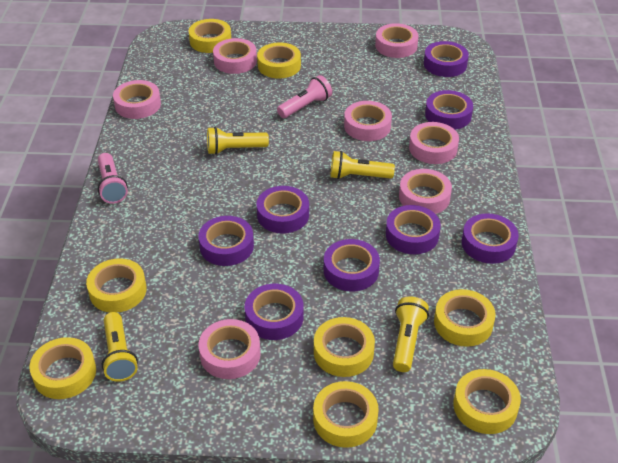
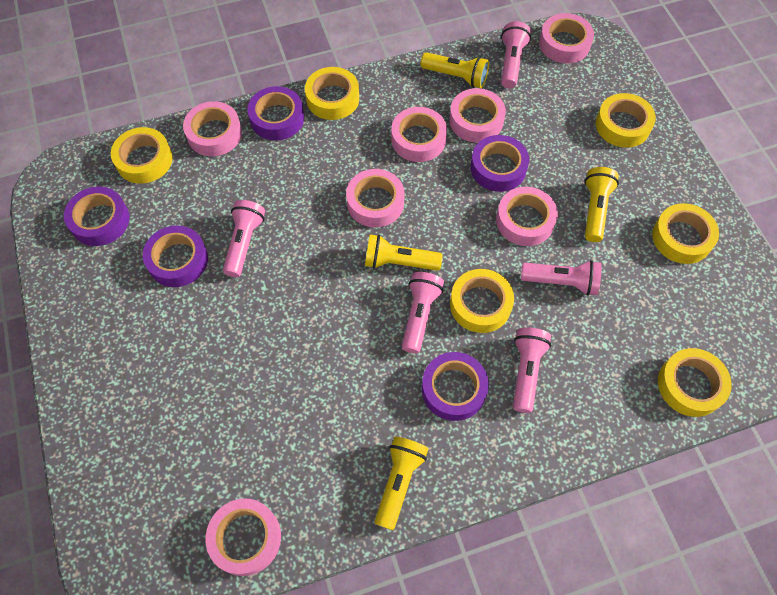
pink flashlight: 2 -> 5
purple tape: 8 -> 5
yellow tape: 8 -> 6

